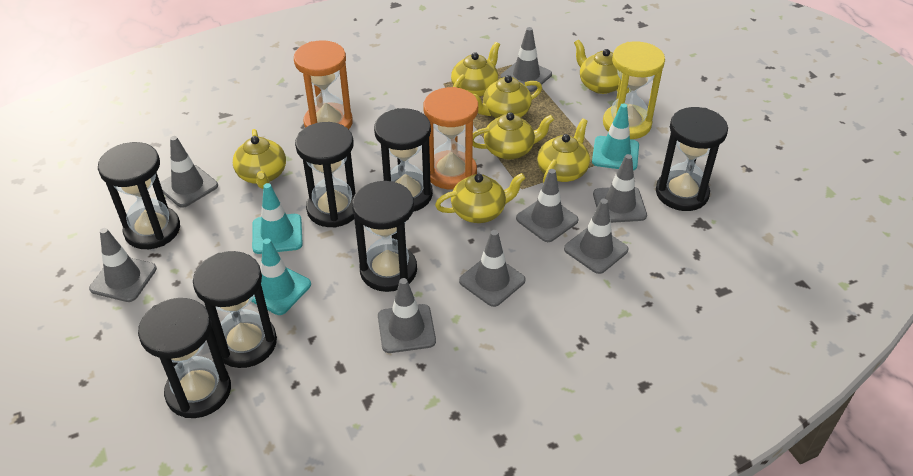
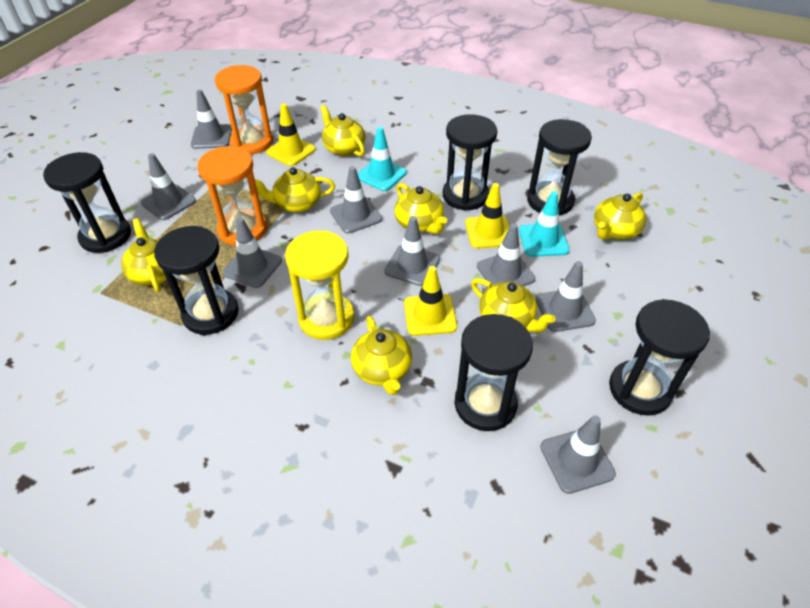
black hourglass: 7 -> 6
turquoise traffic cone: 3 -> 2
yellow traffic cone: 0 -> 3

